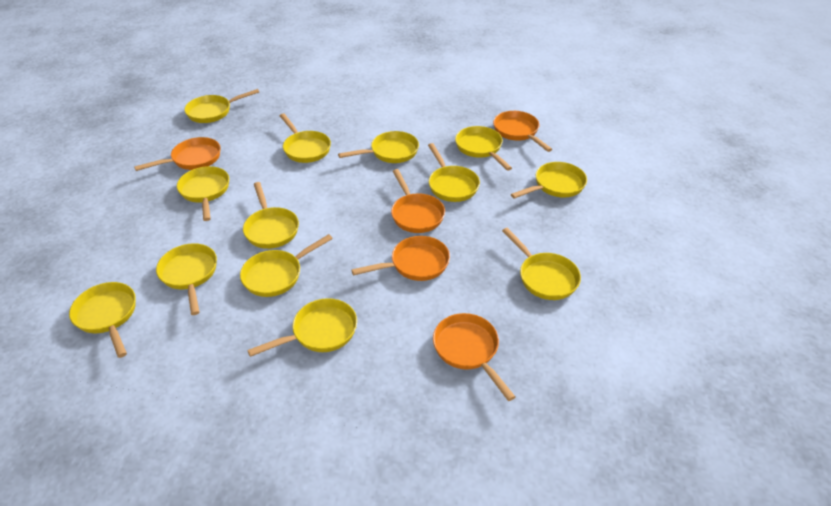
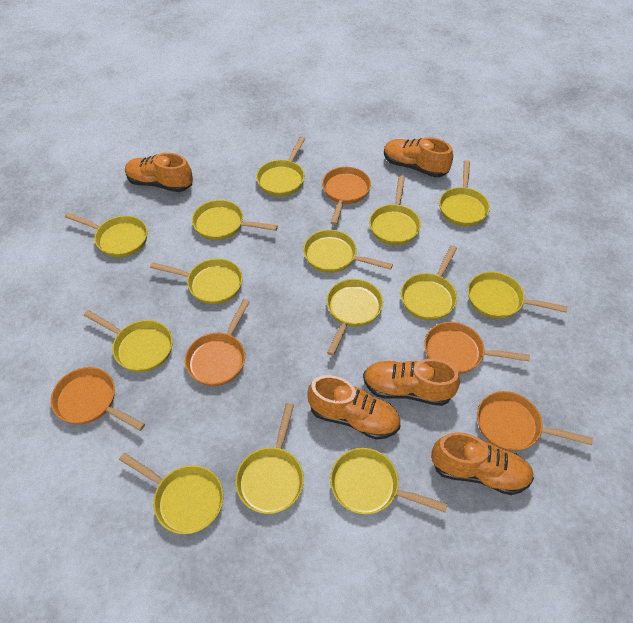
orange shoe: 0 -> 5
yellow pan: 13 -> 14

